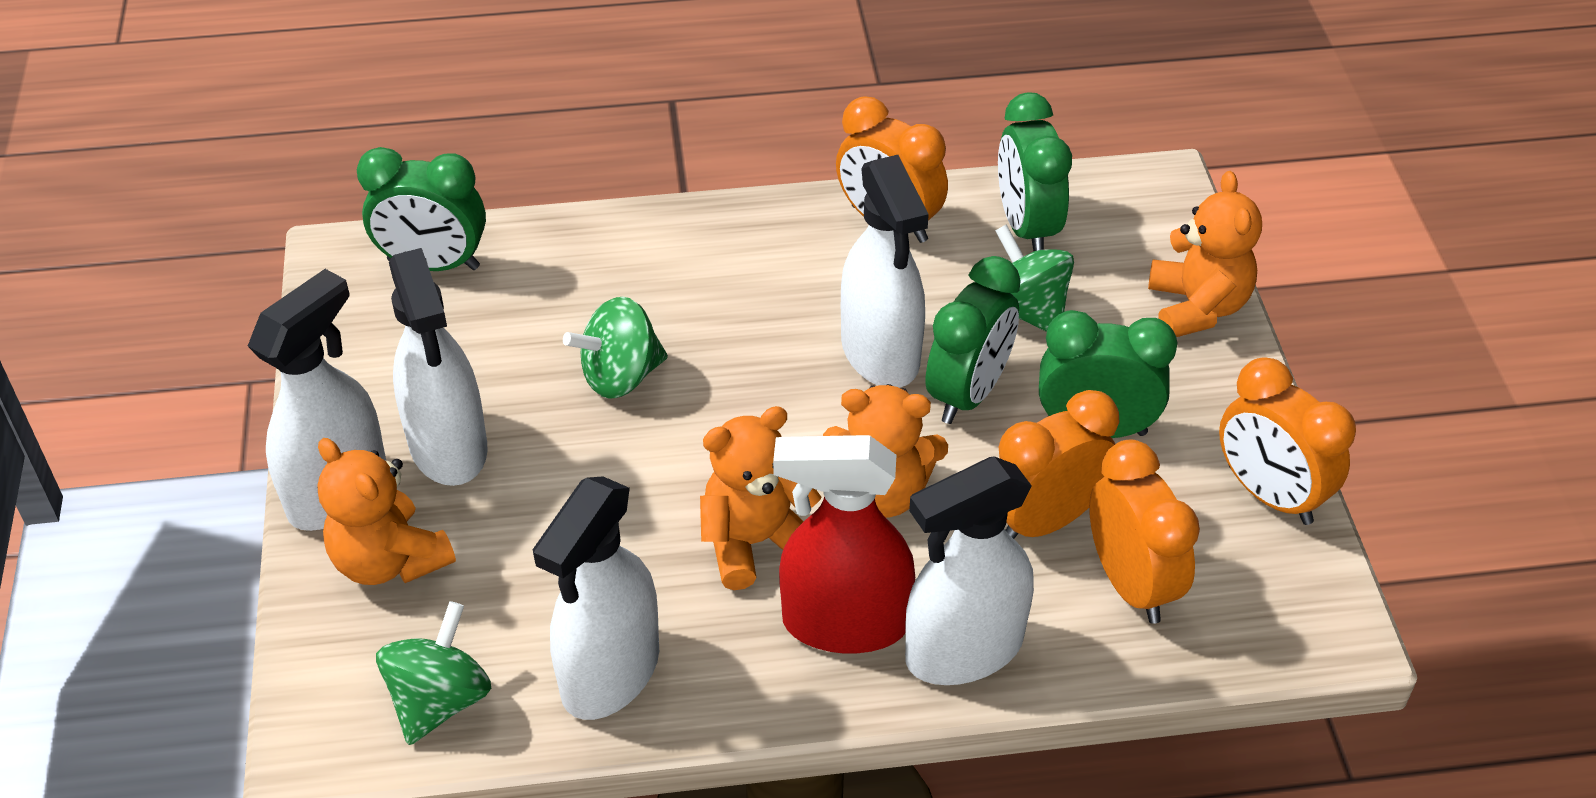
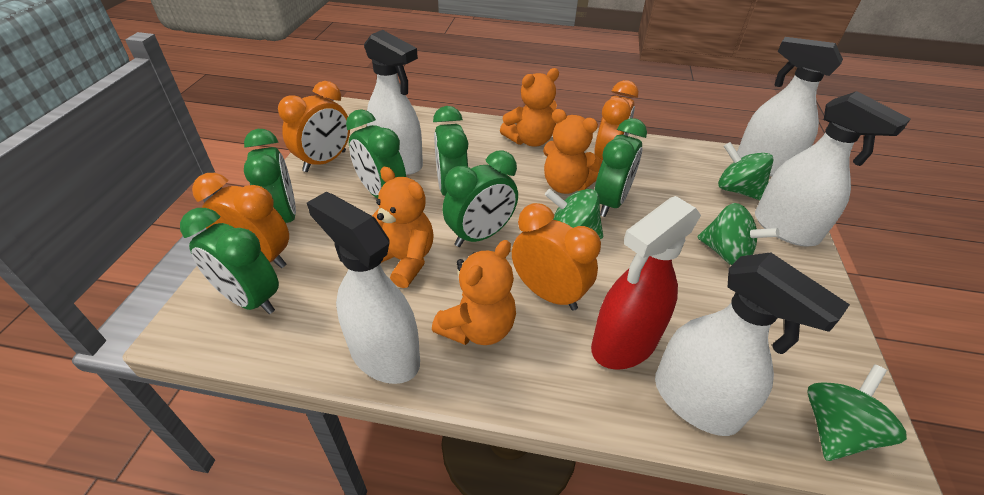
green clock: 4 -> 6
green spinning top: 3 -> 4

